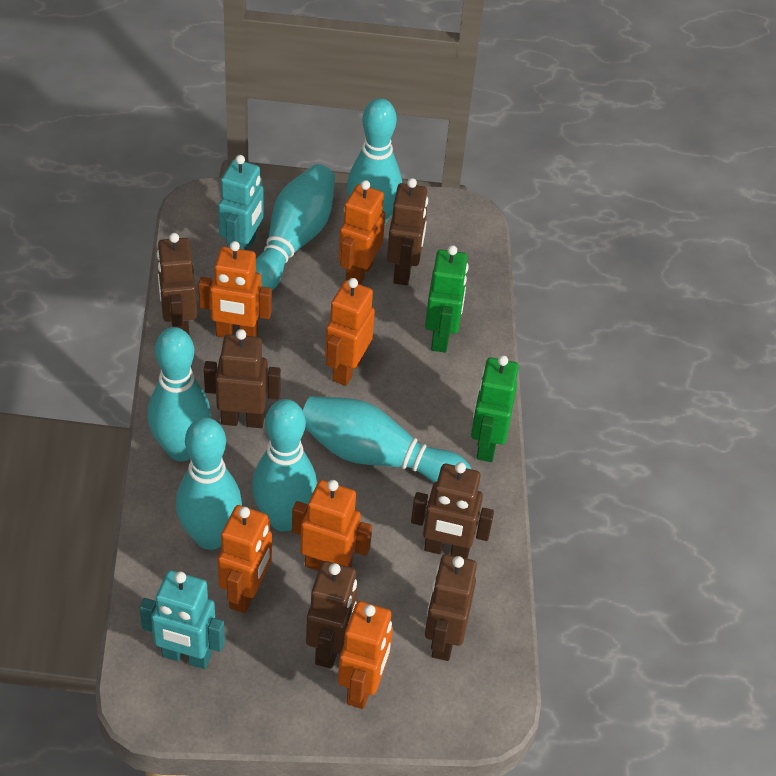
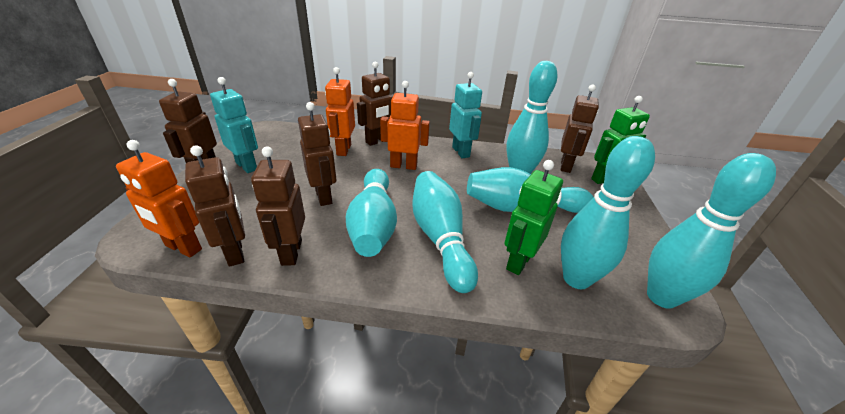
orange robot: 6 -> 3

